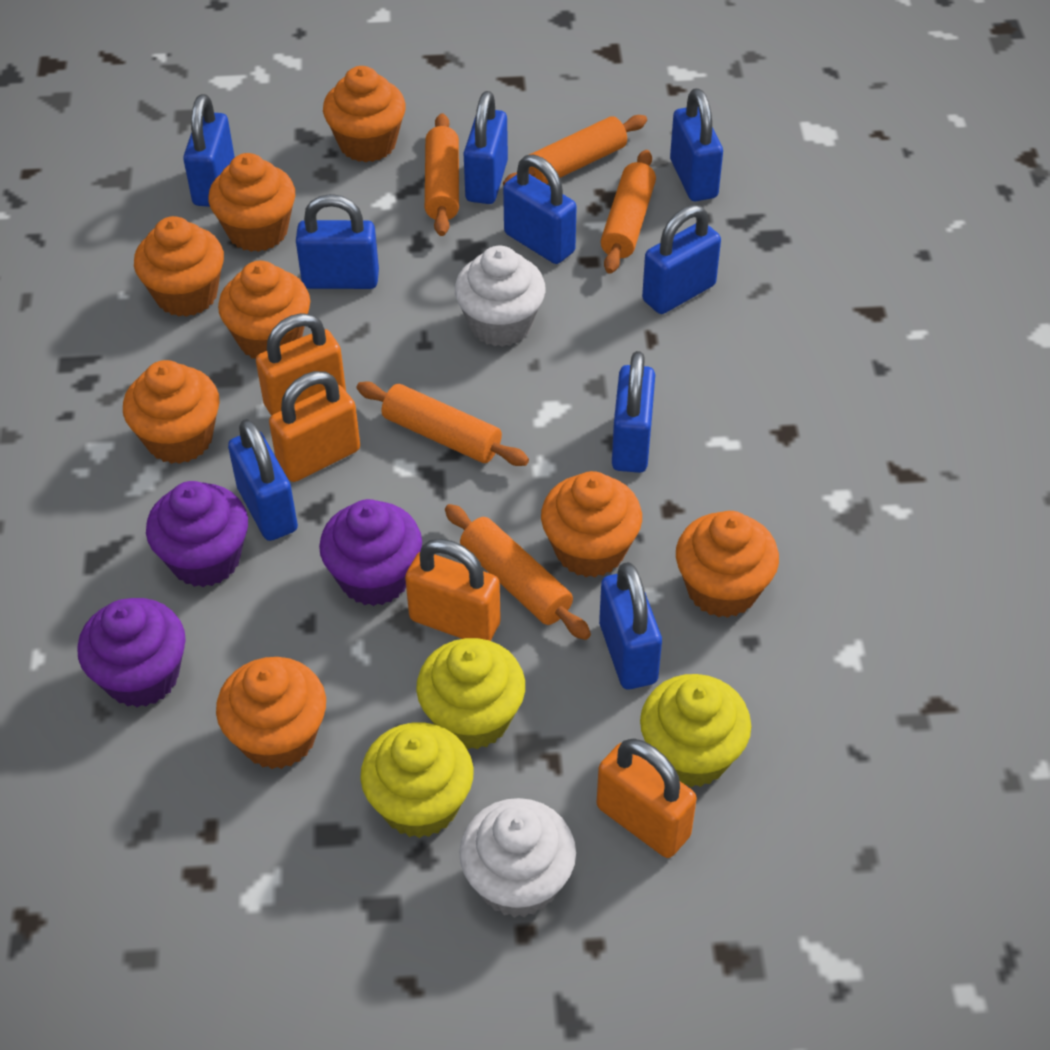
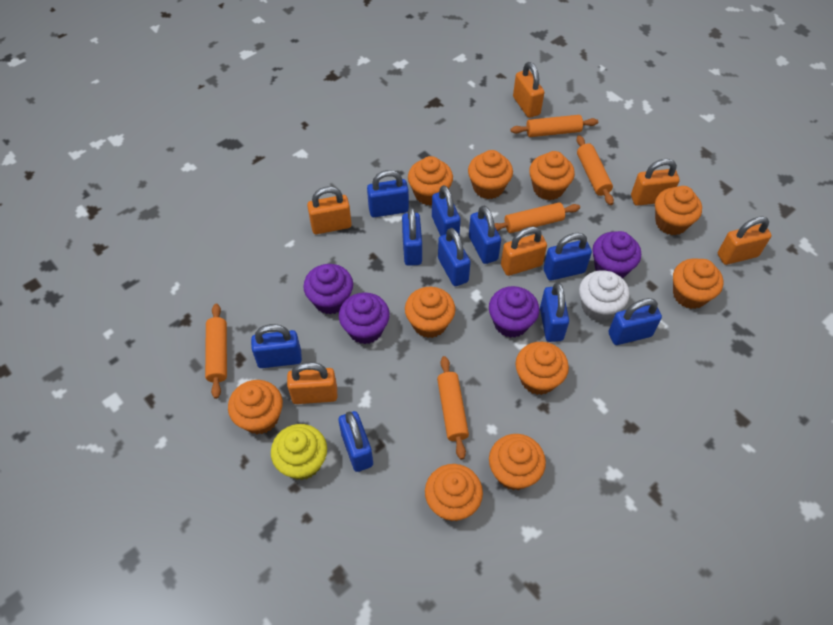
blue padlock: 9 -> 10
orange cupcake: 8 -> 10
orange padlock: 4 -> 6
purple cupcake: 3 -> 4
white cupcake: 2 -> 1
yellow cupcake: 3 -> 1

